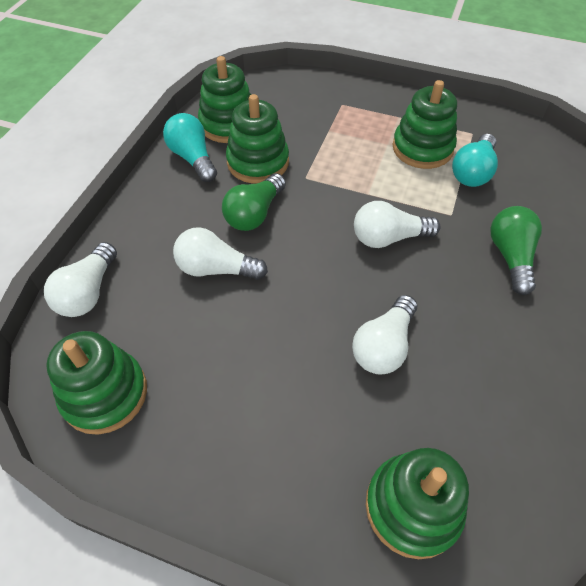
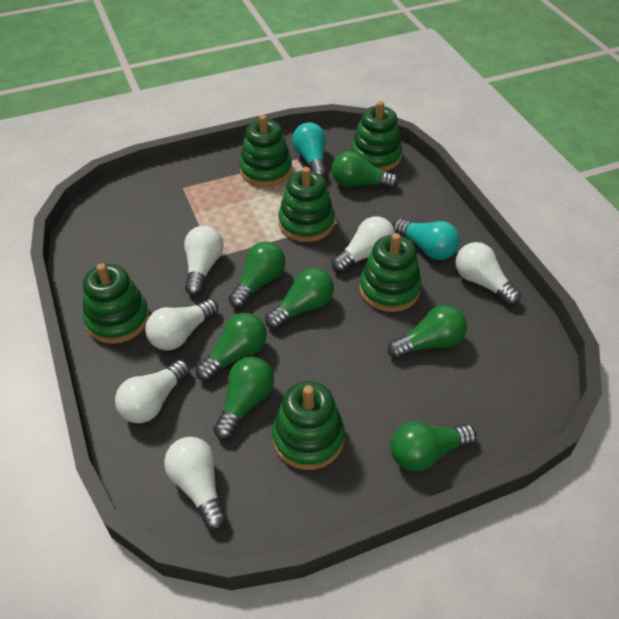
green light bulb: 2 -> 7
green stacking toy: 5 -> 6
white light bulb: 4 -> 6

